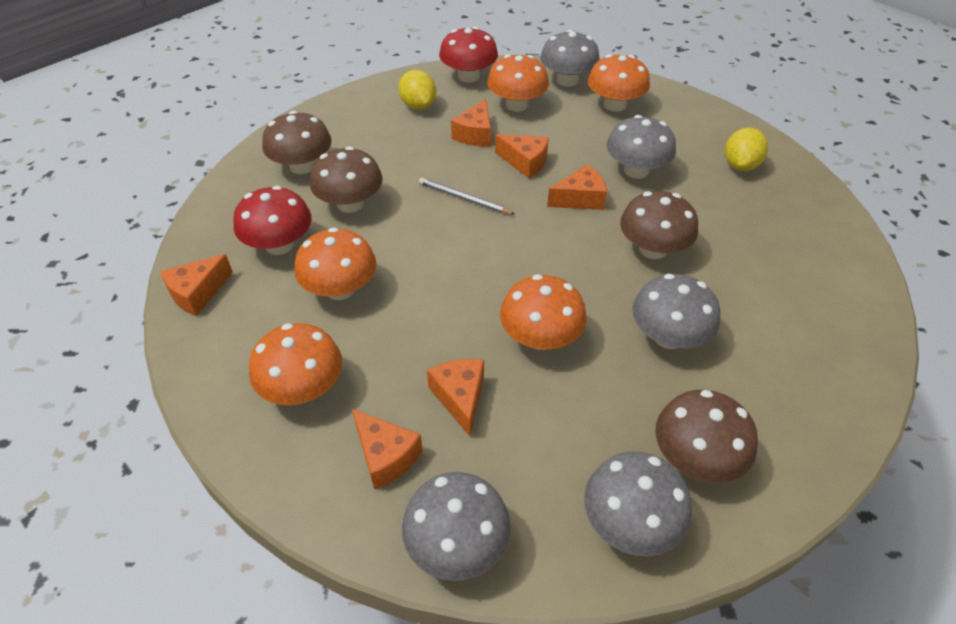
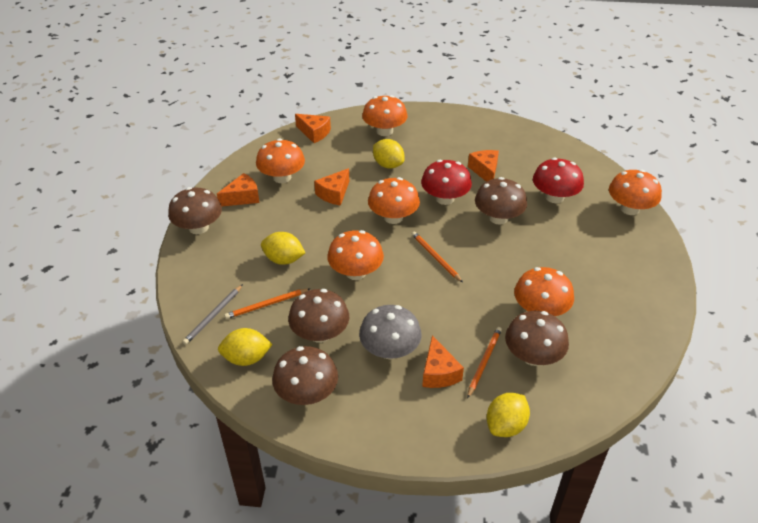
brown mushroom: 4 -> 5
grey mushroom: 5 -> 1
orange cheese: 6 -> 5
orange mushroom: 5 -> 6
orange pencil: 0 -> 3
yellow lemon: 2 -> 4

